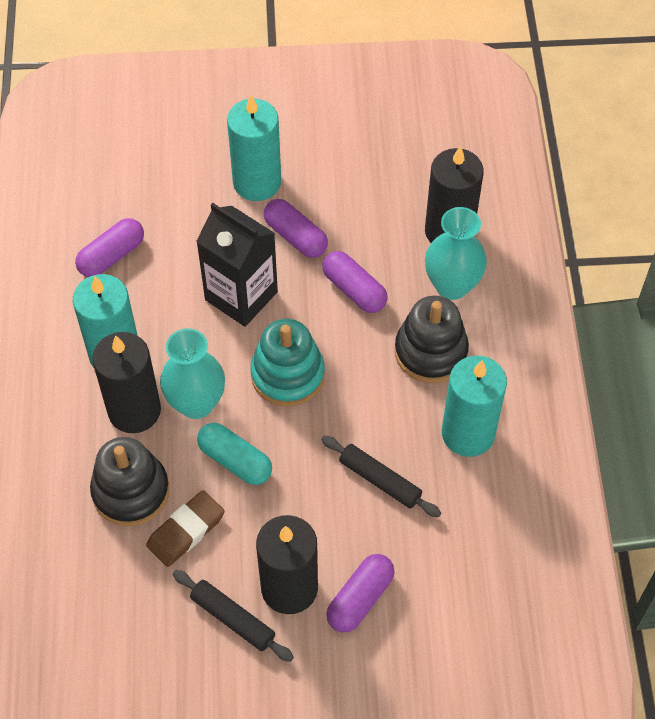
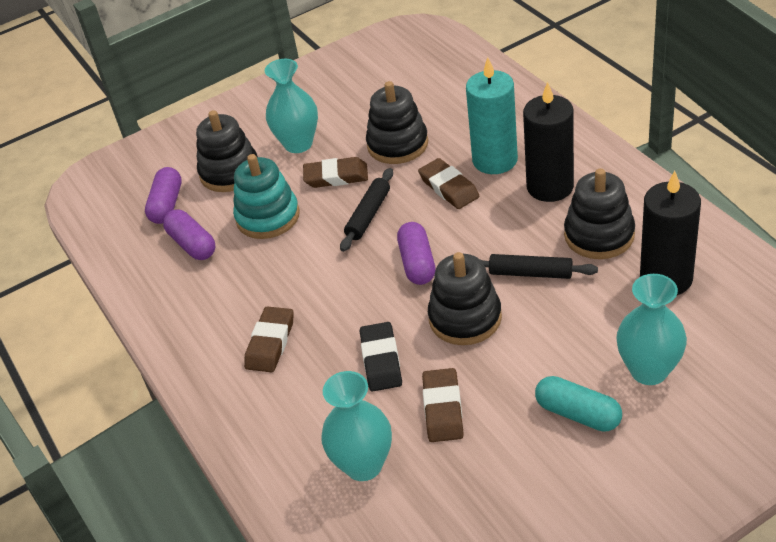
black candle: 3 -> 2
black carton: 1 -> 0
black eraser: 0 -> 1
black stacking toy: 2 -> 4
brown eraser: 1 -> 4
purple capsule: 4 -> 3
turquoise candle: 3 -> 1
turquoise vase: 2 -> 3

